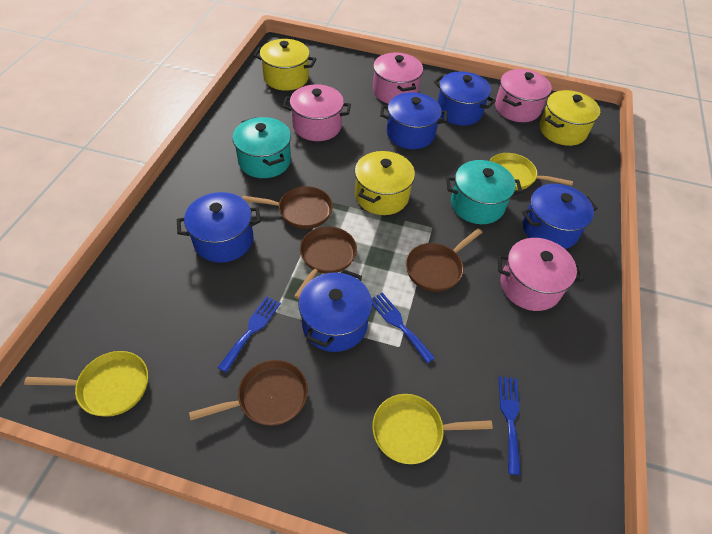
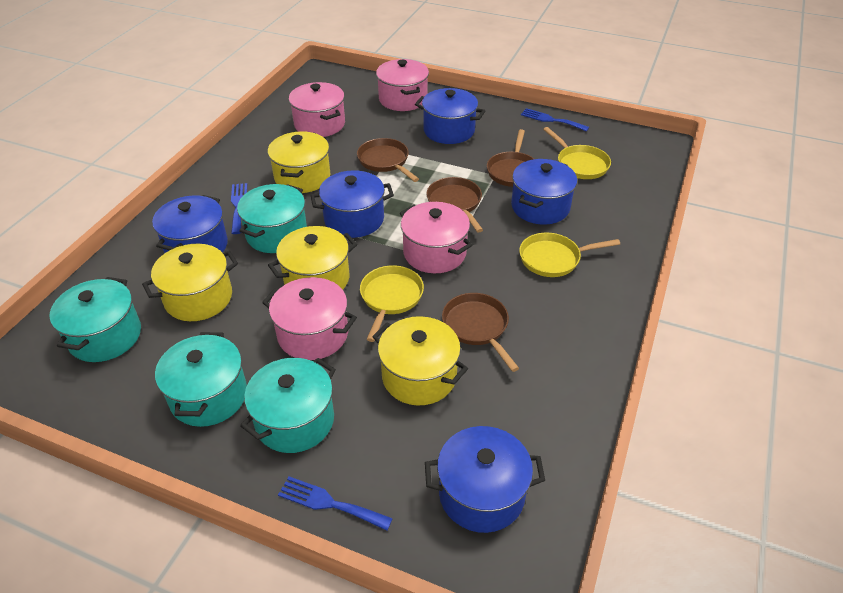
turquoise pot: 2 -> 4
yellow pot: 3 -> 4

